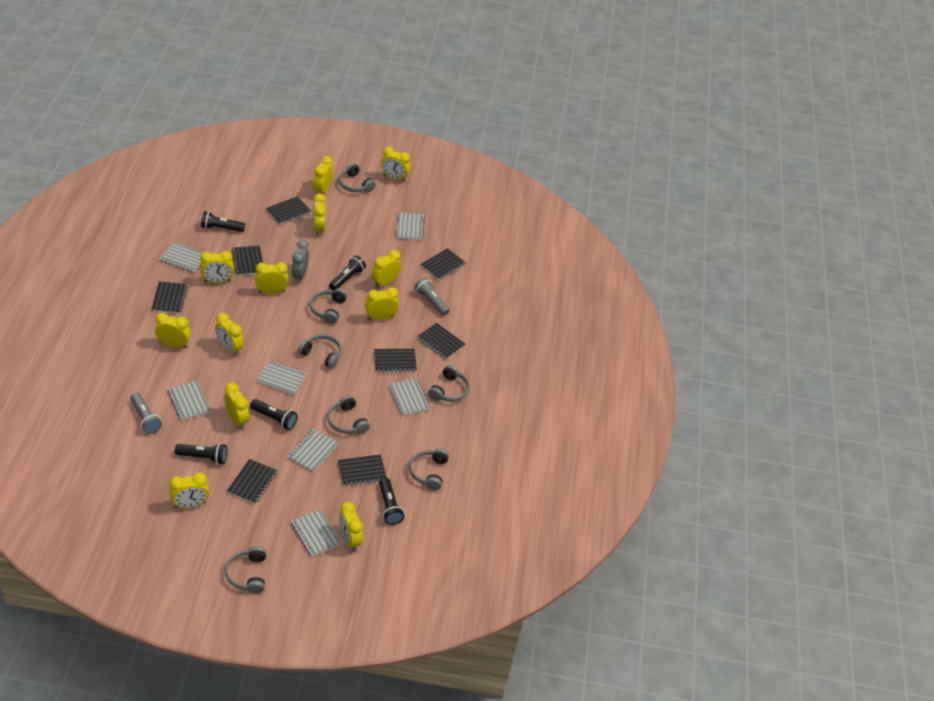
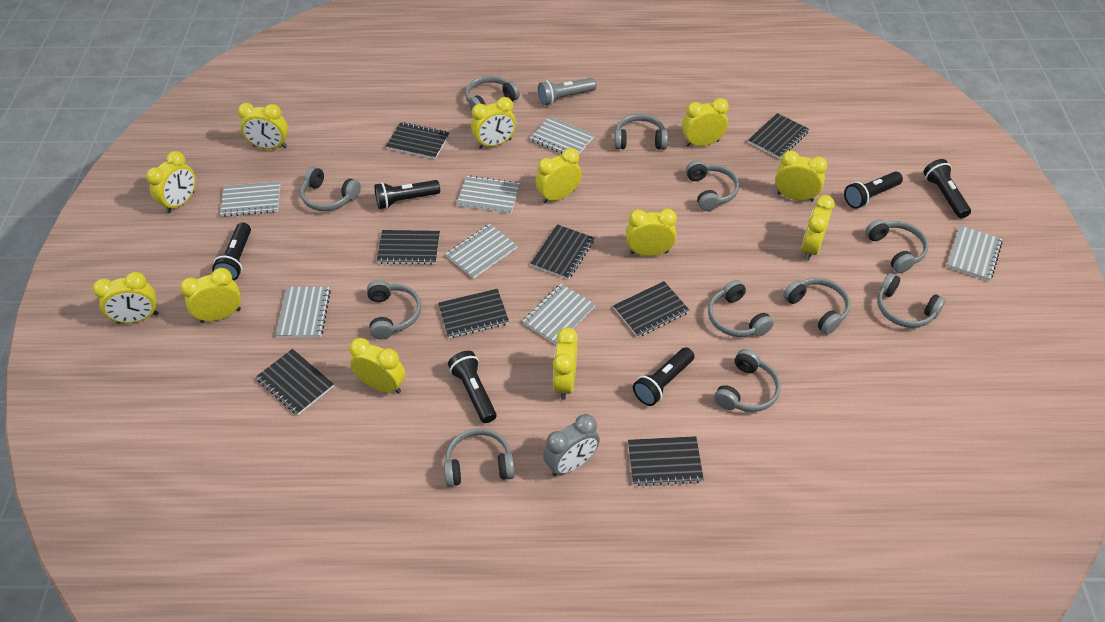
black flashlight: 5 -> 6
grey flashlight: 2 -> 1
grey headphones: 7 -> 11

